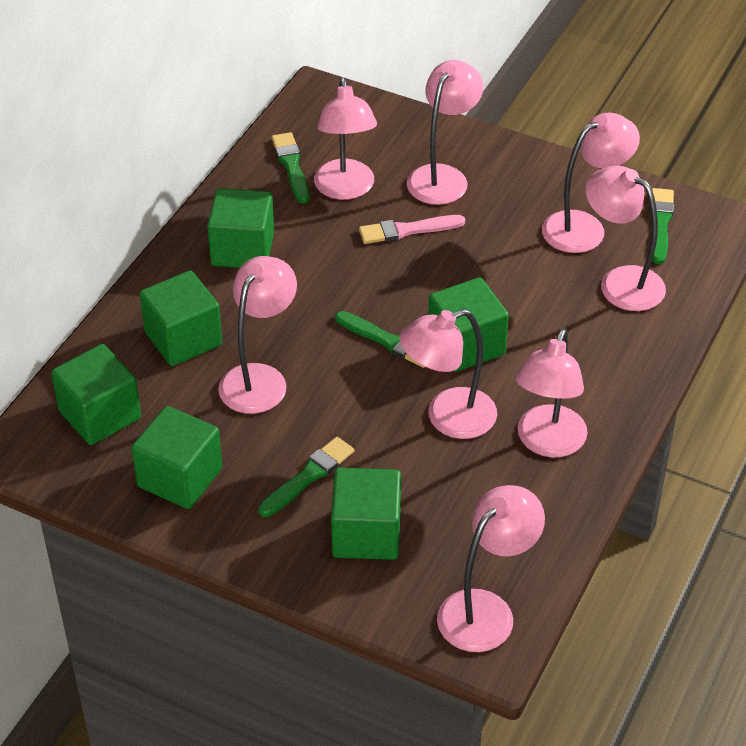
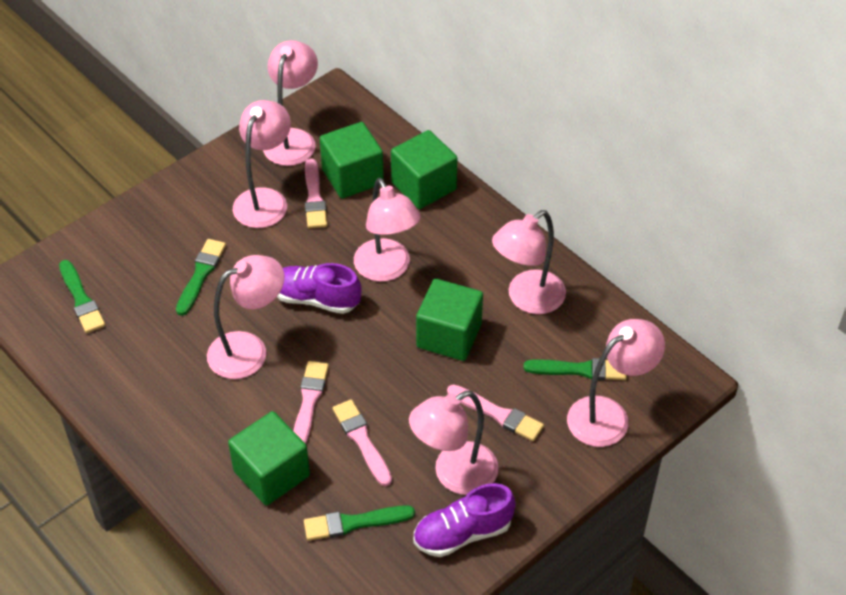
green cube: 6 -> 4
pink brush: 1 -> 4
pink lamp: 8 -> 7
purple shoe: 0 -> 2

